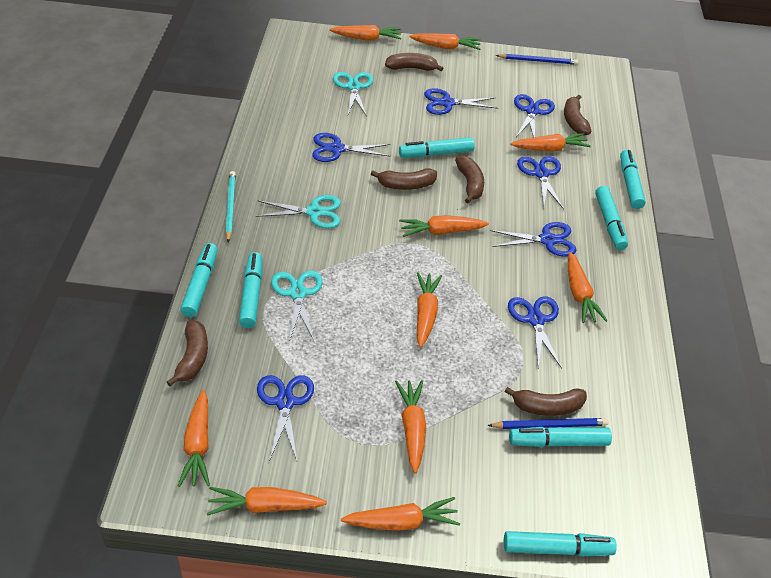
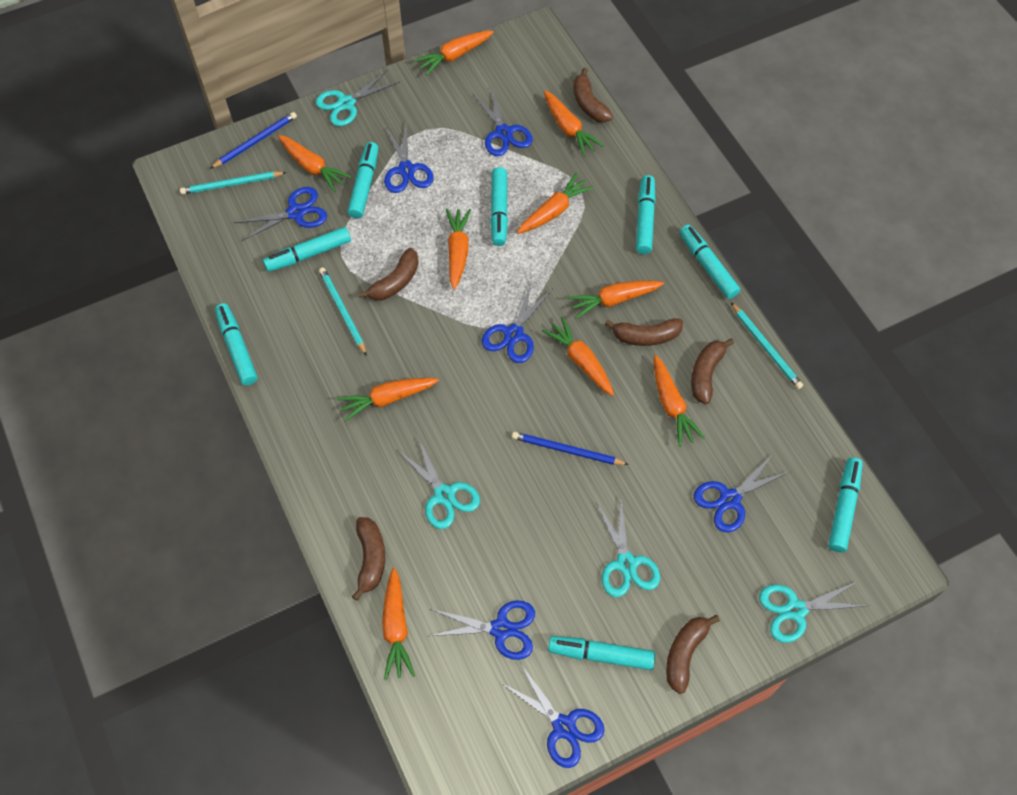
turquoise marker: 7 -> 8
turquoise pencil: 1 -> 3
turquoise scissors: 3 -> 4

